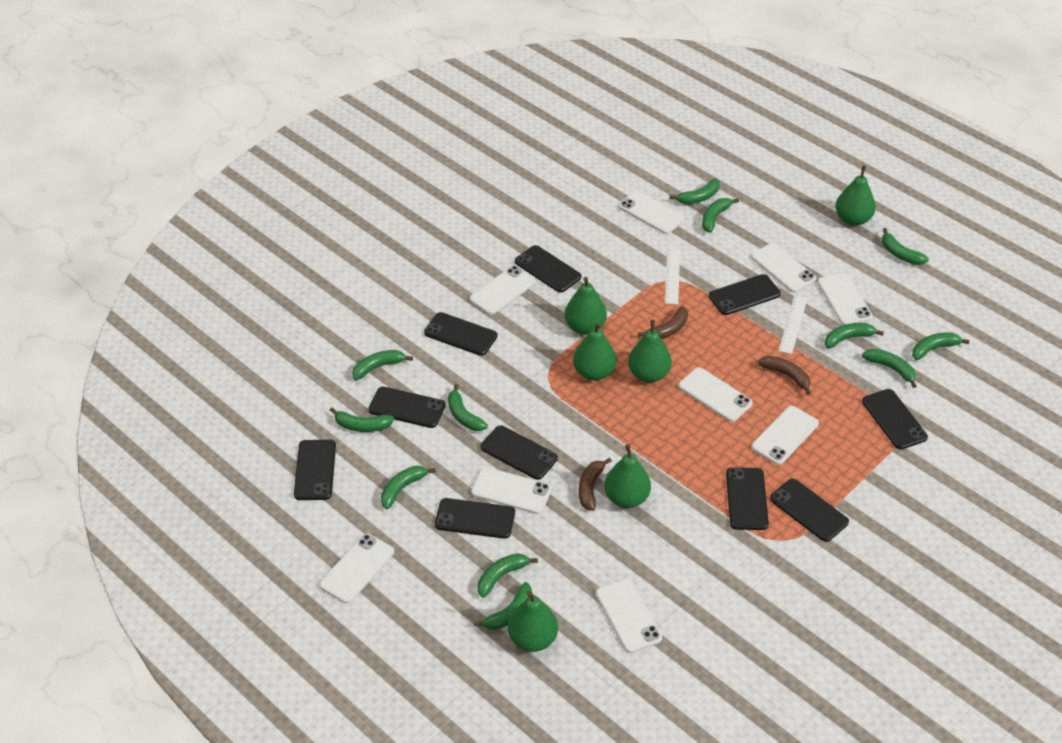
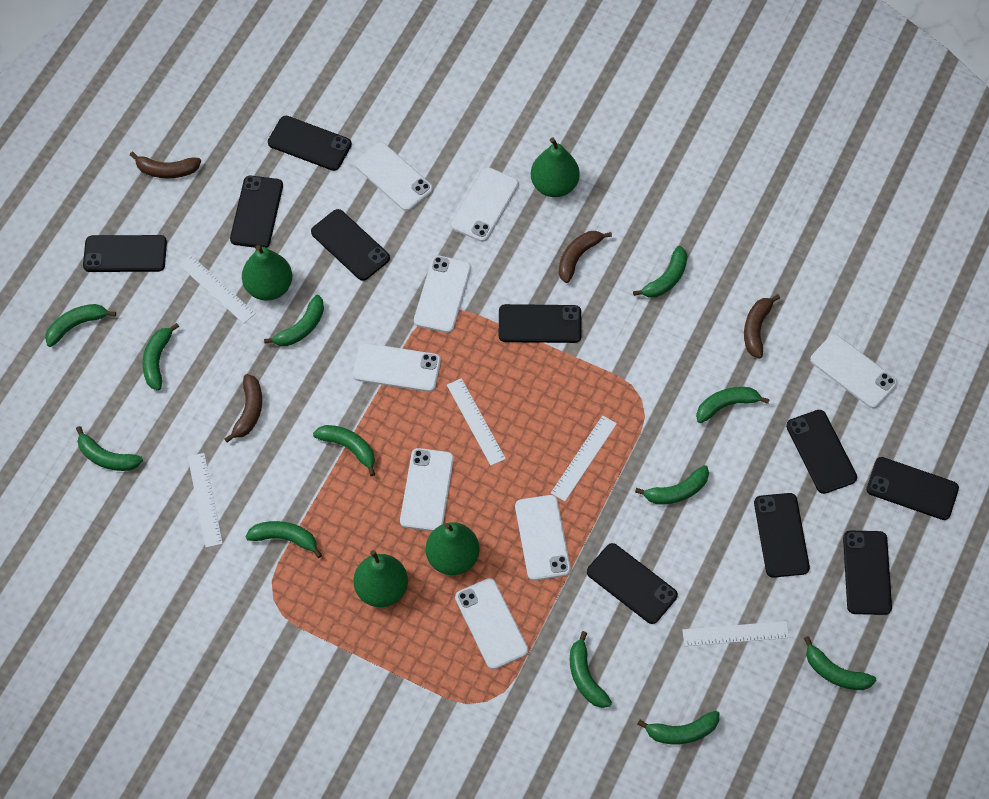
brown banana: 3 -> 4
green pear: 6 -> 4
white phone: 9 -> 8
white ruler: 2 -> 5

